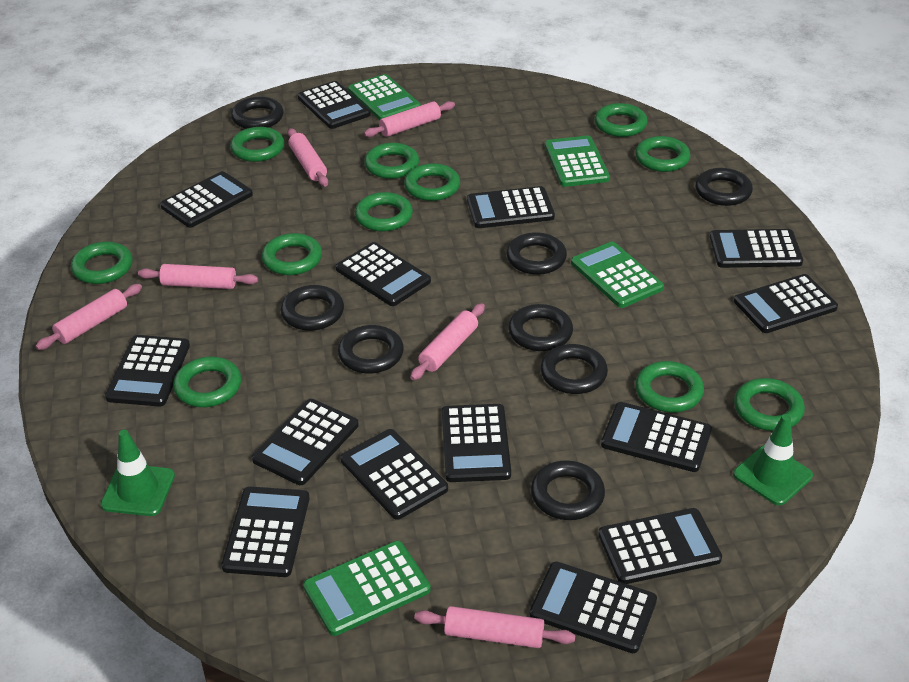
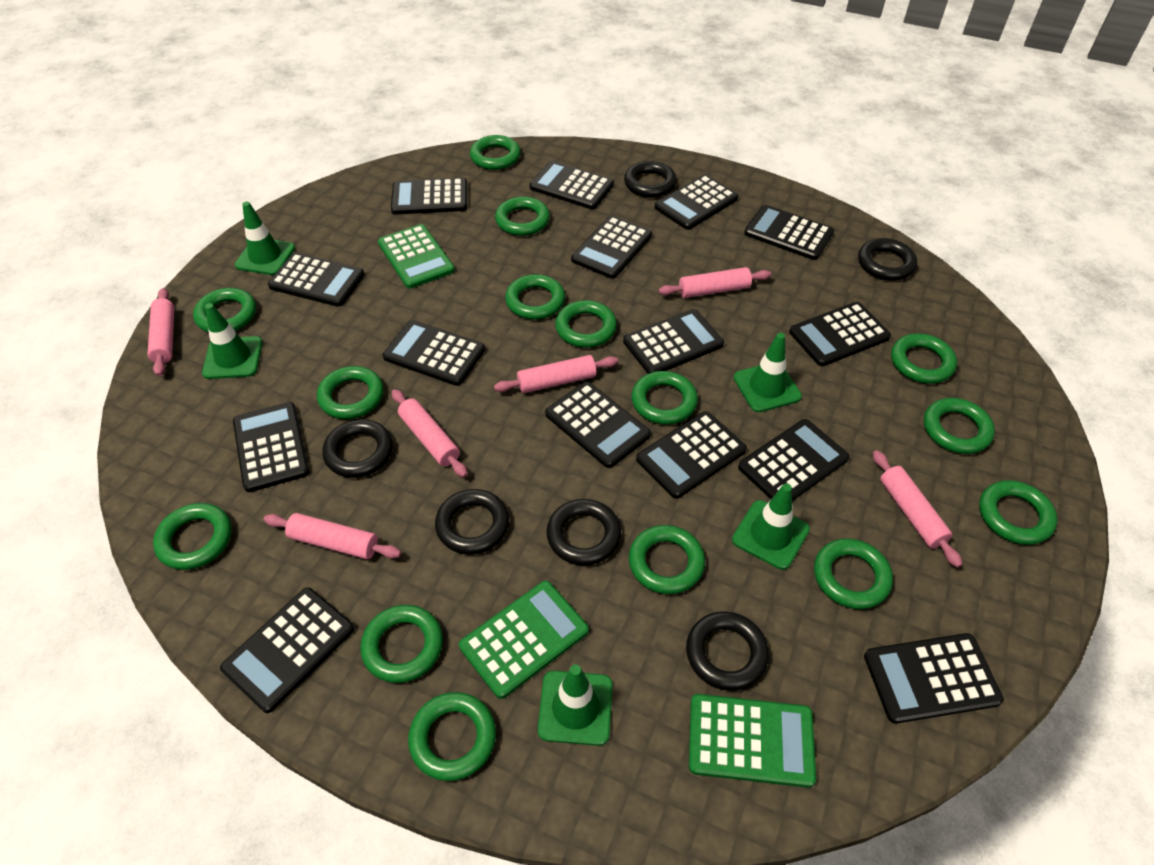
black calculator: 14 -> 15
black ring: 8 -> 6
green calculator: 4 -> 3
green ring: 11 -> 15
green traffic cone: 2 -> 5

